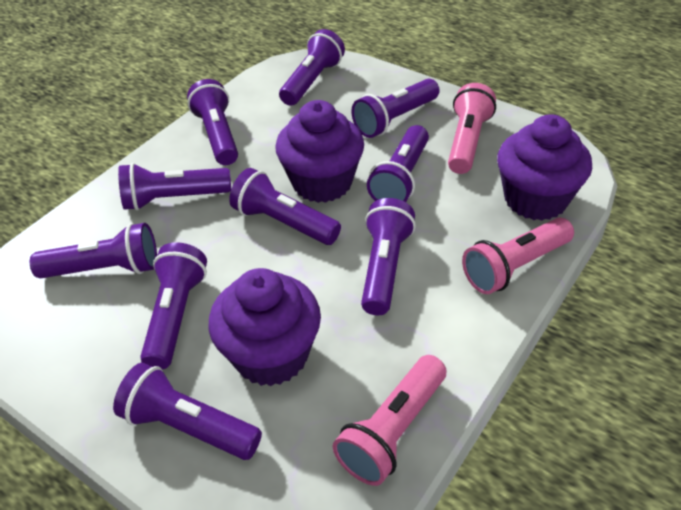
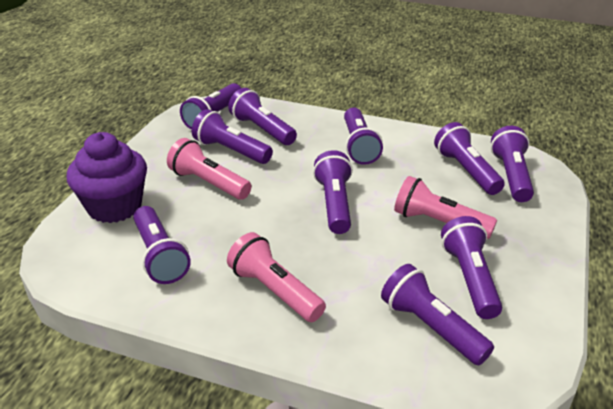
purple cupcake: 3 -> 1

